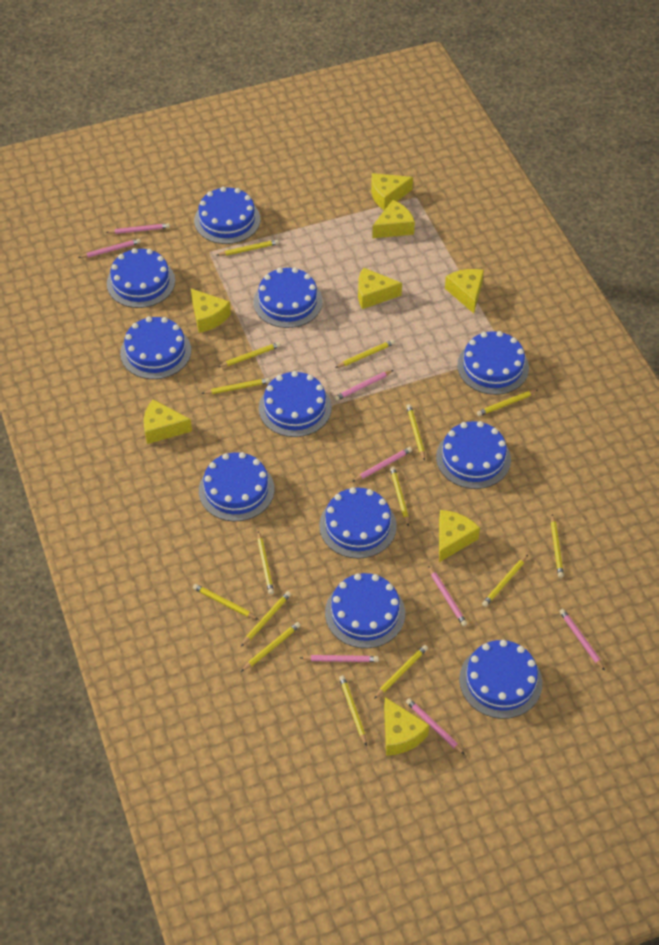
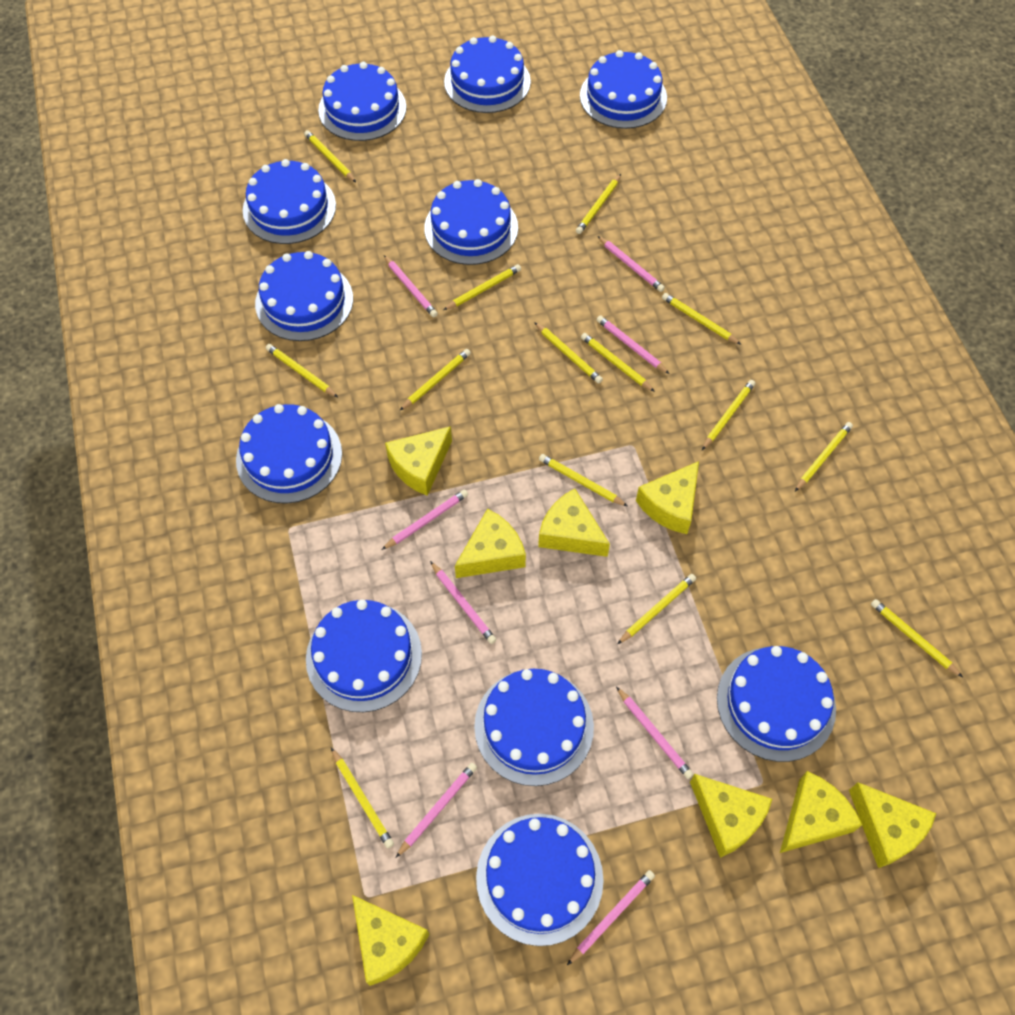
yellow pencil: 15 -> 14

